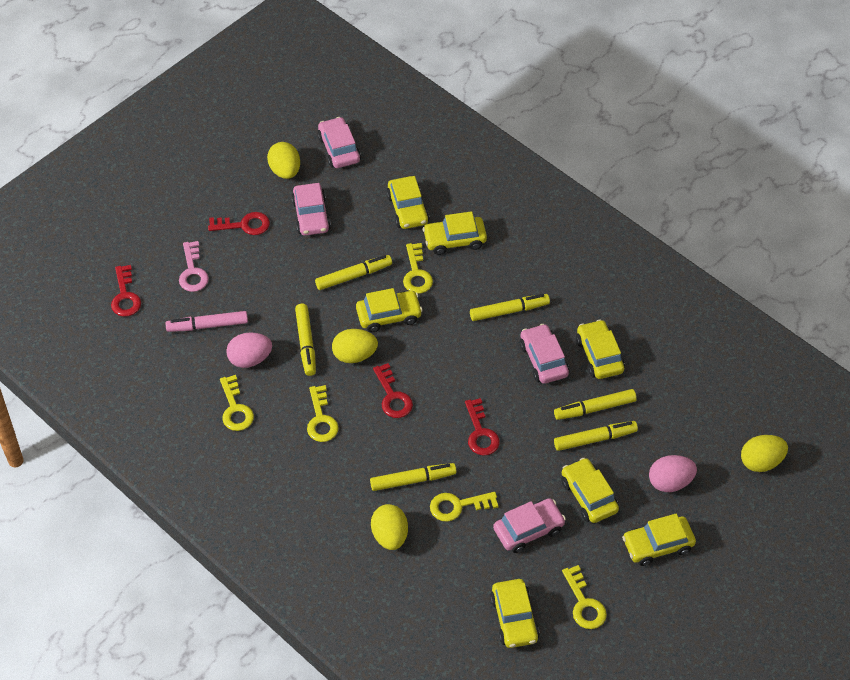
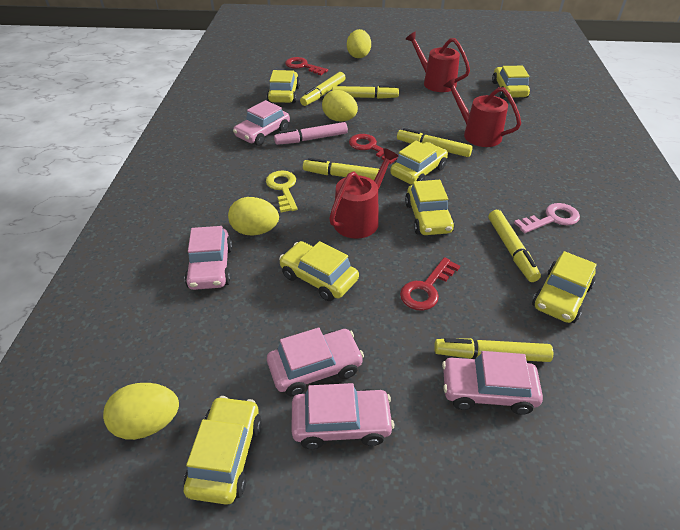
pink car: 4 -> 5
pink egg: 2 -> 0
red key: 4 -> 3
red watering can: 0 -> 3
yellow key: 5 -> 1

